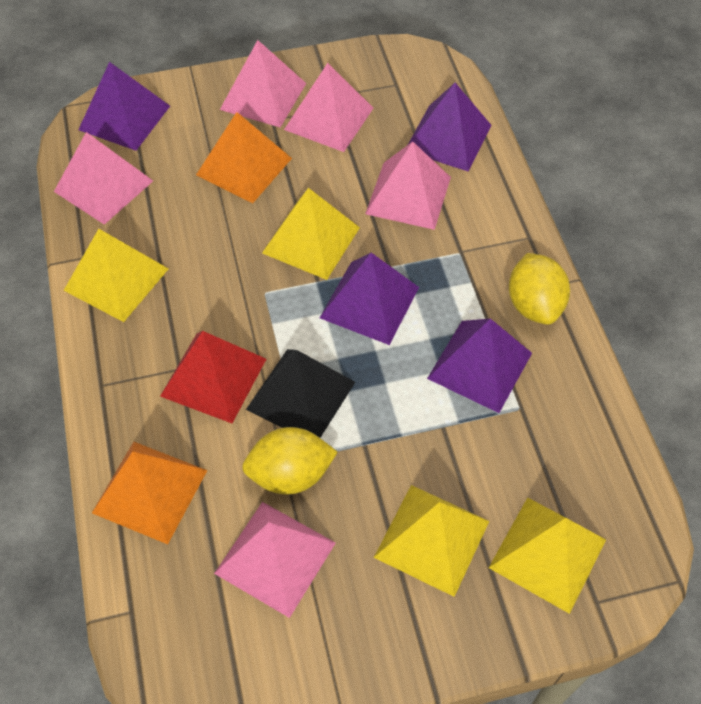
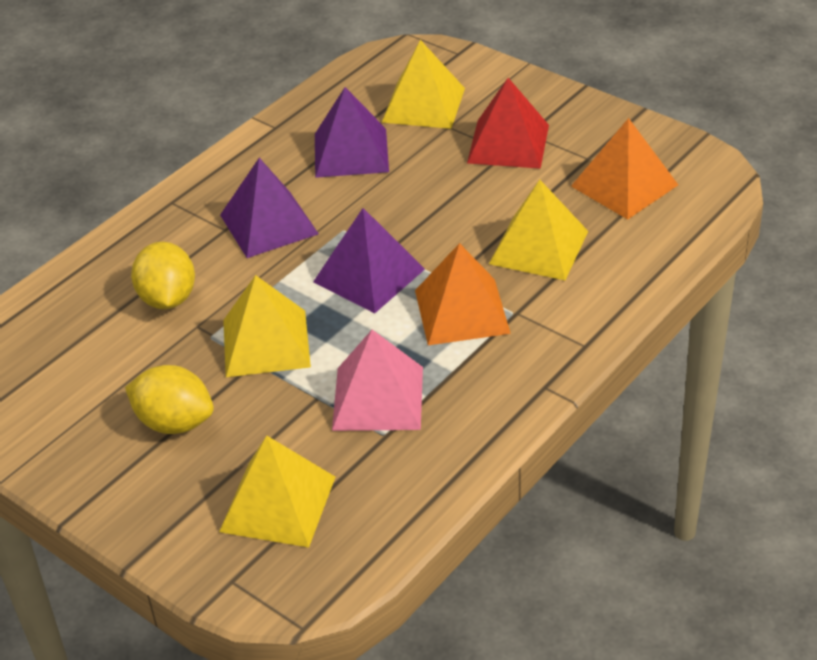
black pyramid: 1 -> 0
pink pyramid: 5 -> 1
purple pyramid: 4 -> 3

